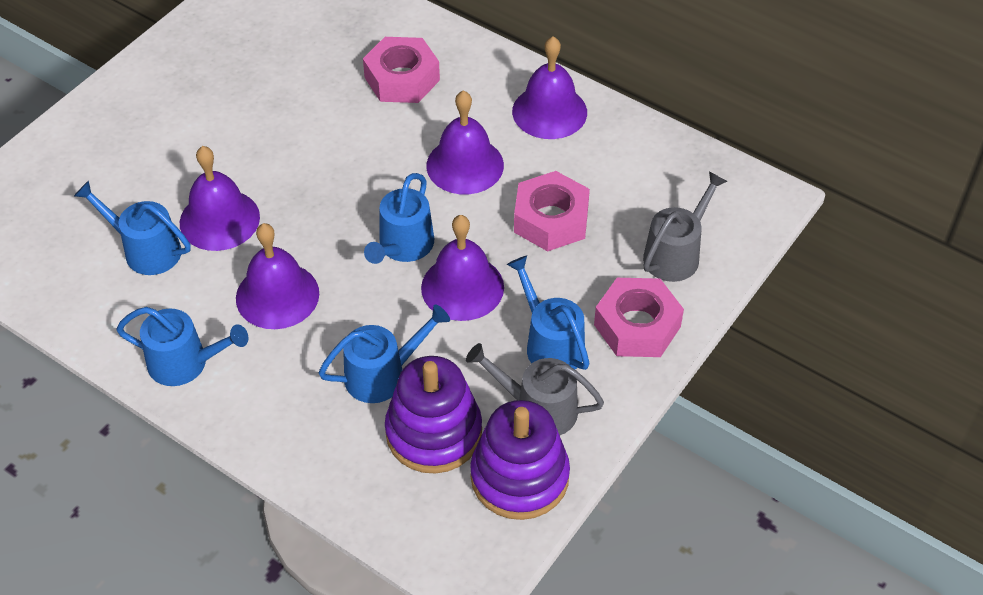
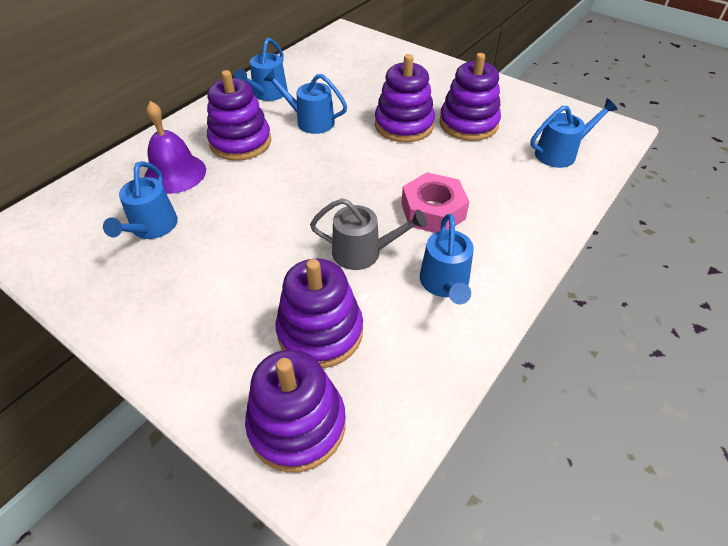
grey watering can: 2 -> 1
pink nut: 3 -> 1
purple bell: 5 -> 1
purple stacking toy: 2 -> 5

